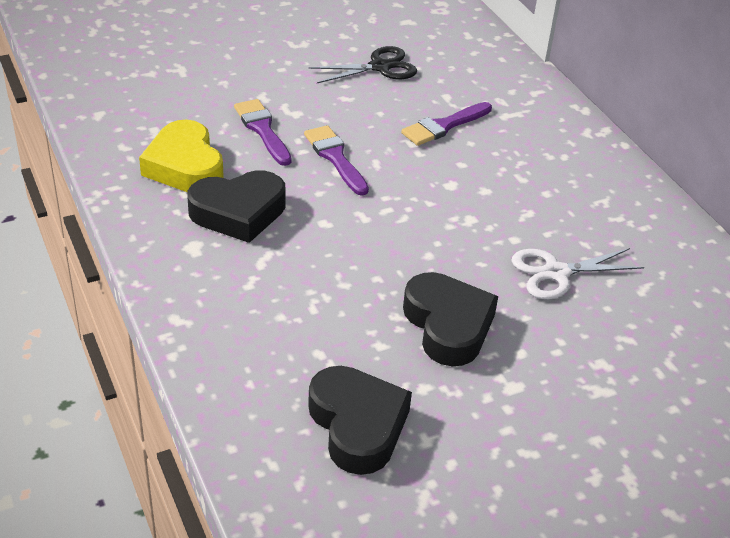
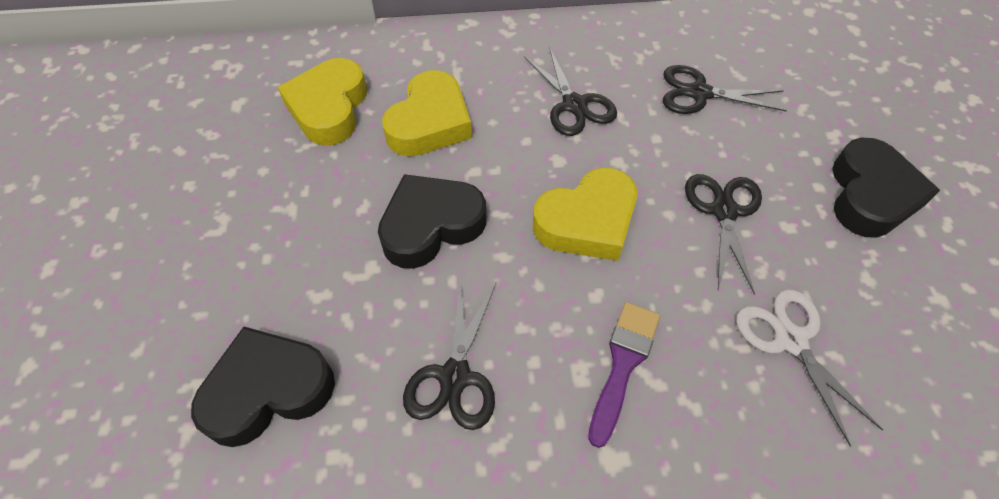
black scissors: 1 -> 4
purple brush: 3 -> 1
yellow heart: 1 -> 3

